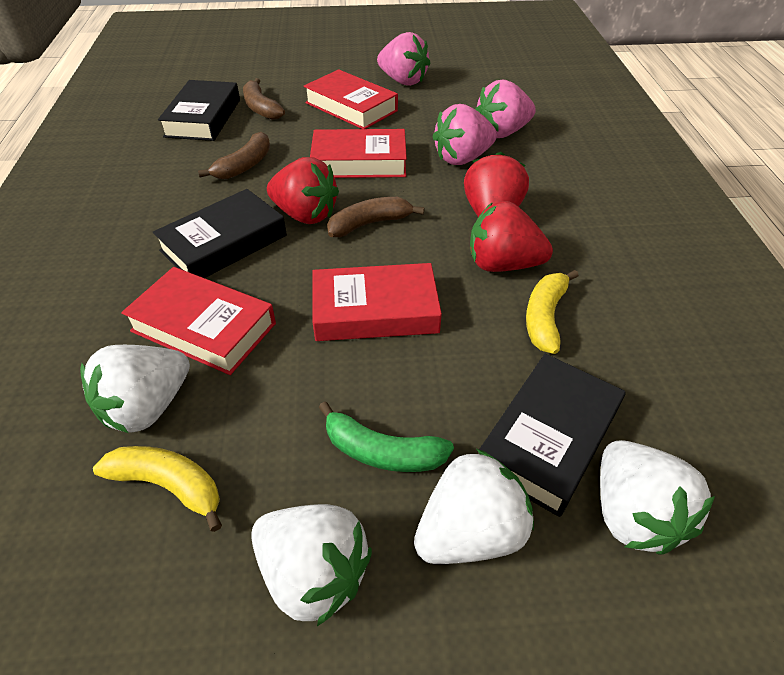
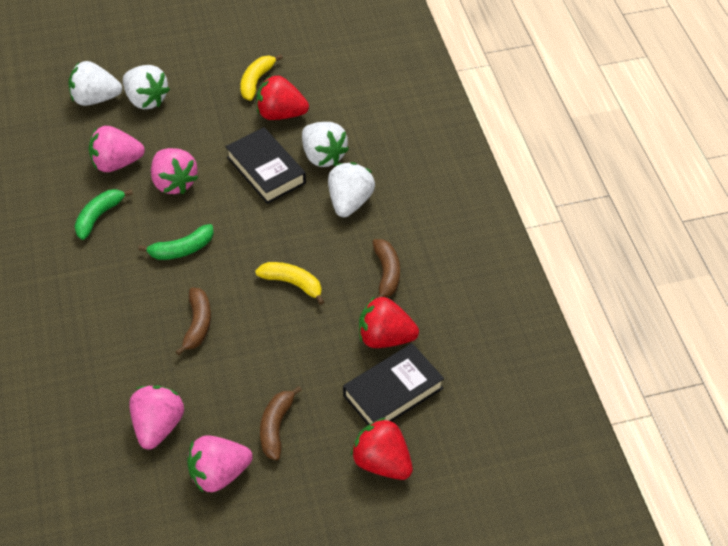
black book: 3 -> 2
green banana: 1 -> 2
pink strawberry: 3 -> 4
red book: 4 -> 0

